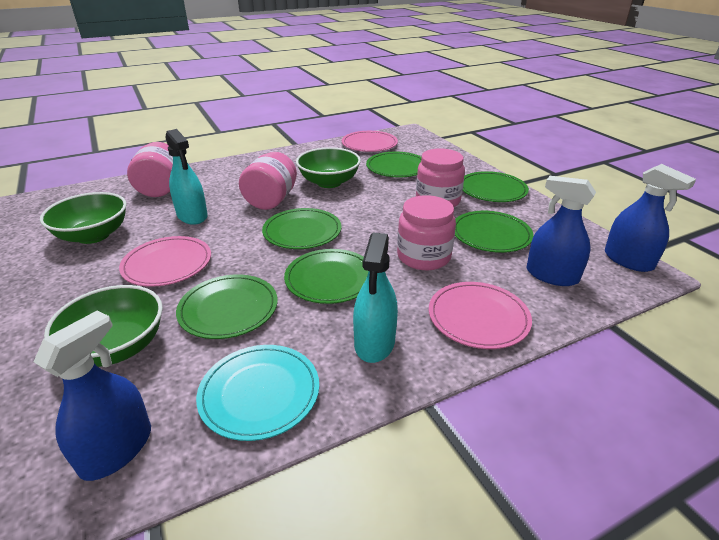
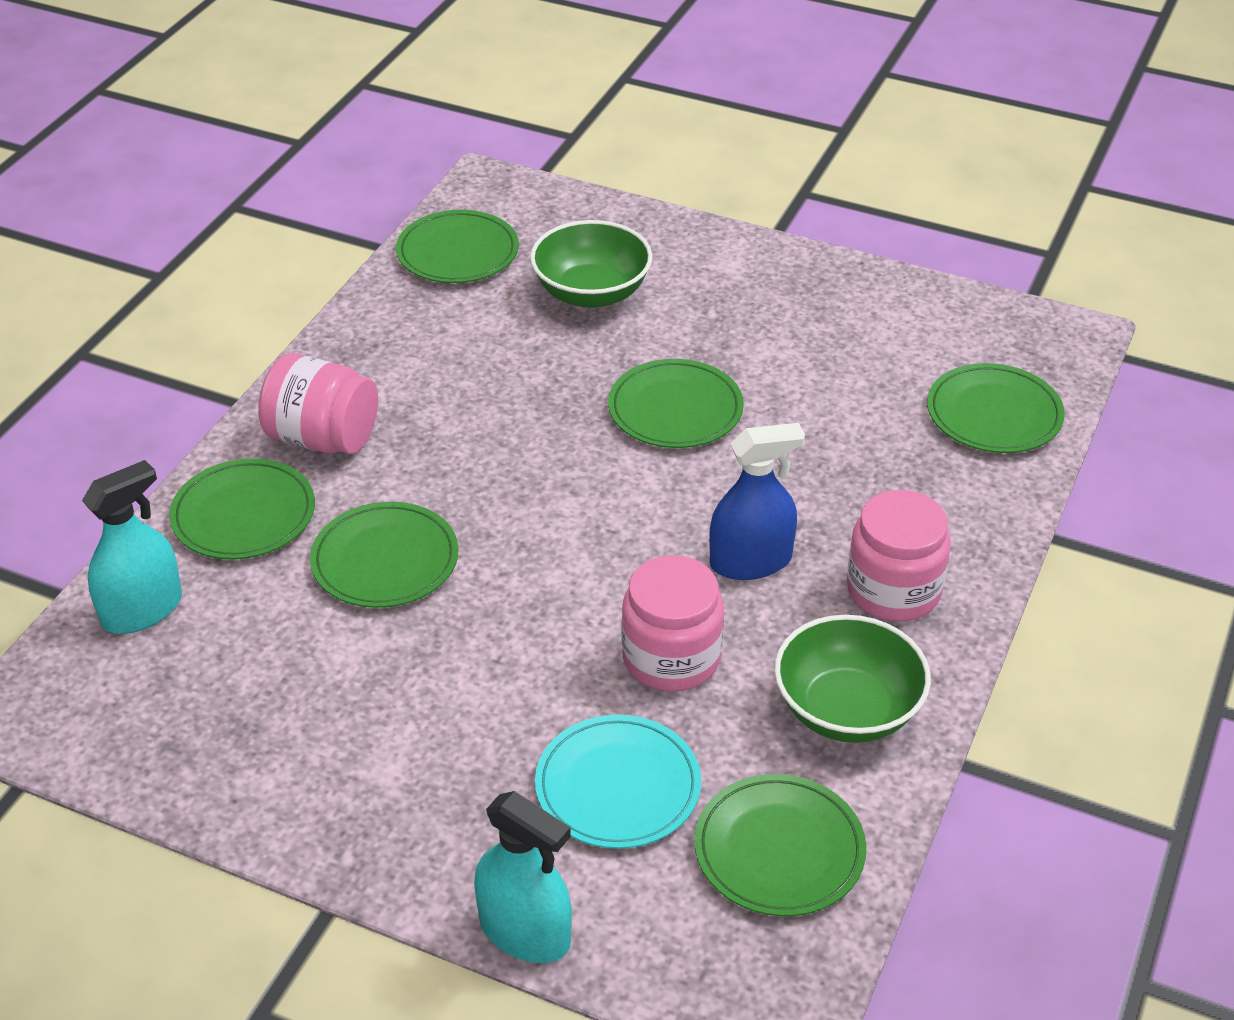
blue spray bottle: 3 -> 1
green bowl: 3 -> 2
pink jar: 4 -> 3
pink plate: 3 -> 0

